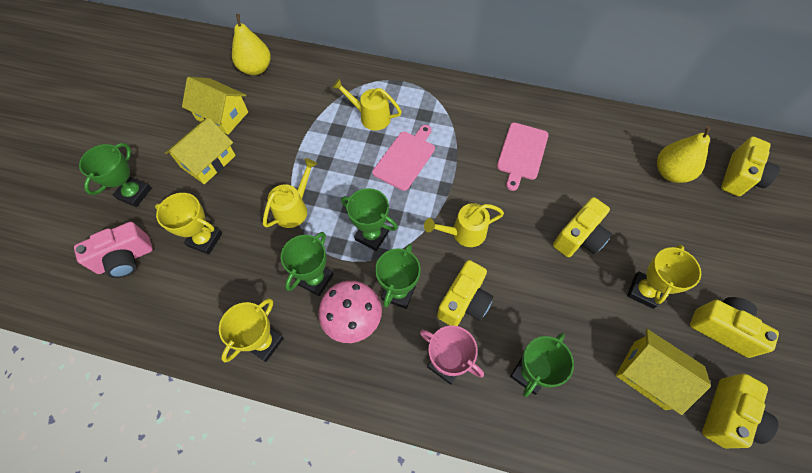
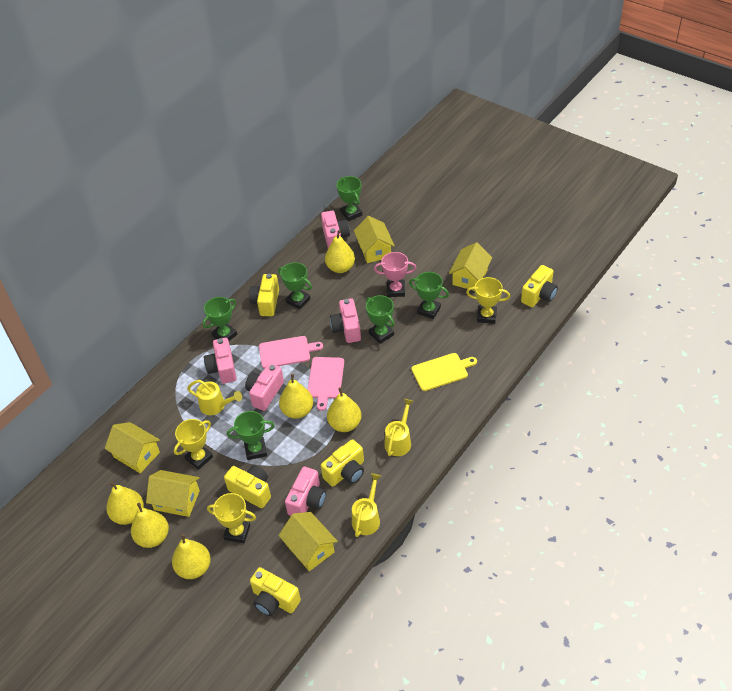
green trophy: 5 -> 6
pink camera: 1 -> 5
pink mushroom: 1 -> 0
yellow cutting board: 0 -> 1
yellow house: 3 -> 5
yellow pear: 2 -> 6

